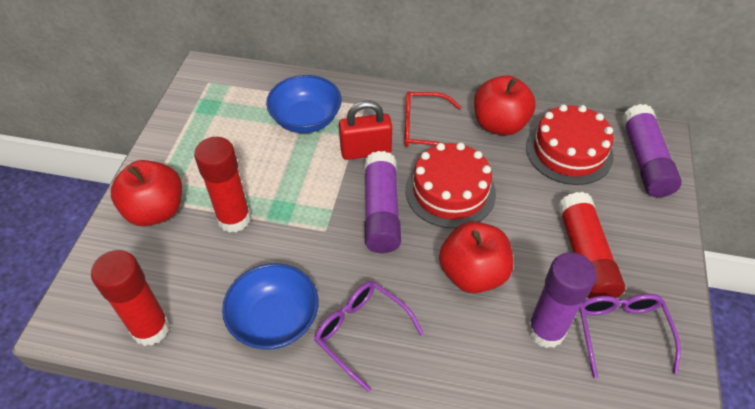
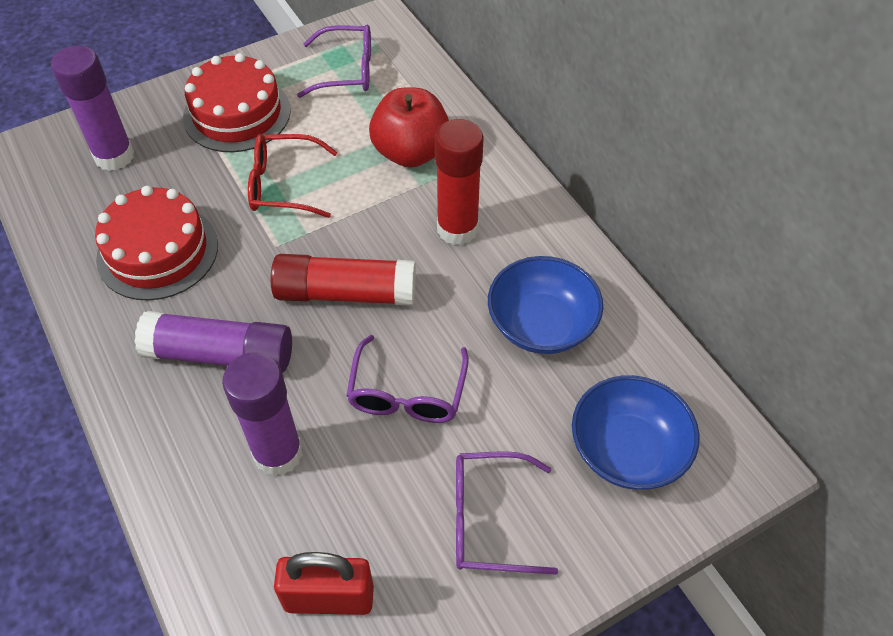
purple glasses: 2 -> 3
red apple: 3 -> 1
red glue stick: 3 -> 2

